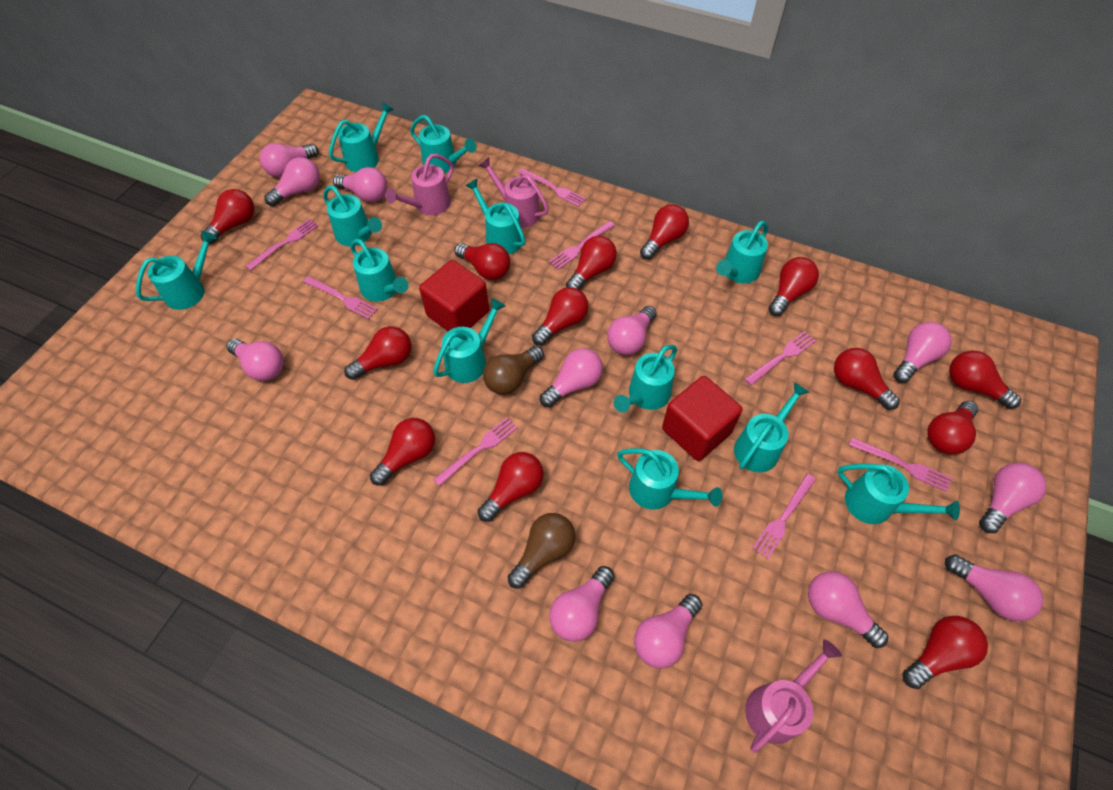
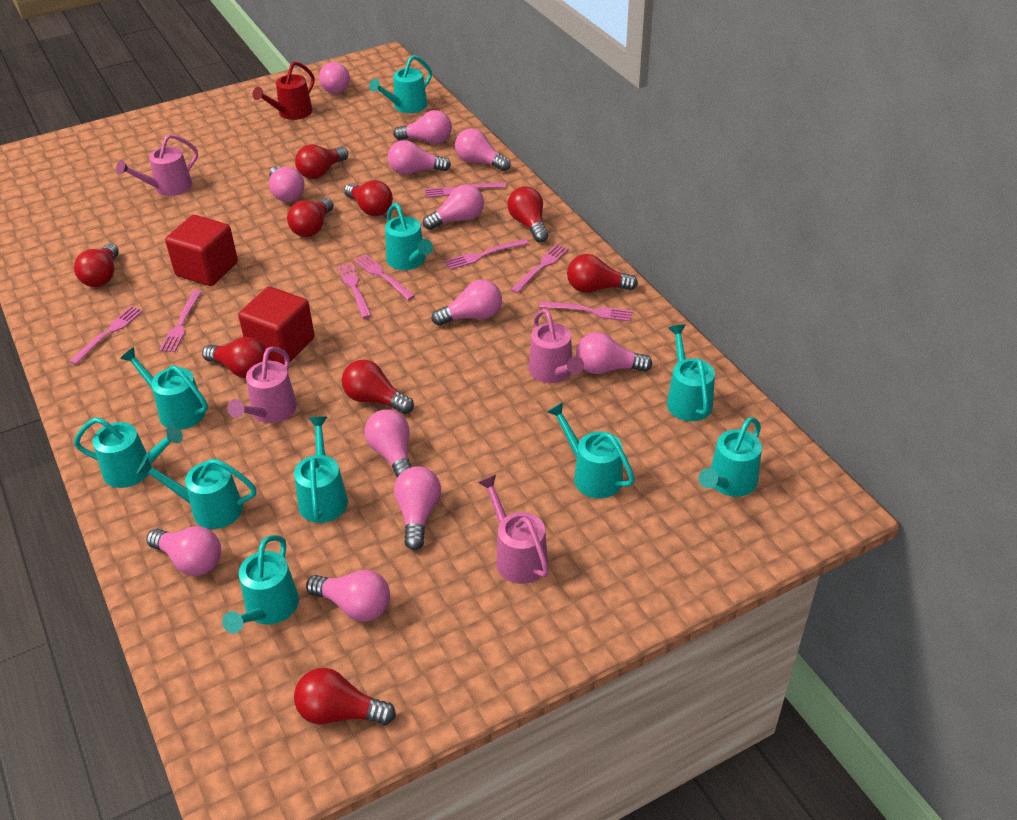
brown light bulb: 2 -> 0
pink watering can: 3 -> 4
red light bulb: 13 -> 9
red watering can: 0 -> 1
turquoise watering can: 12 -> 10

